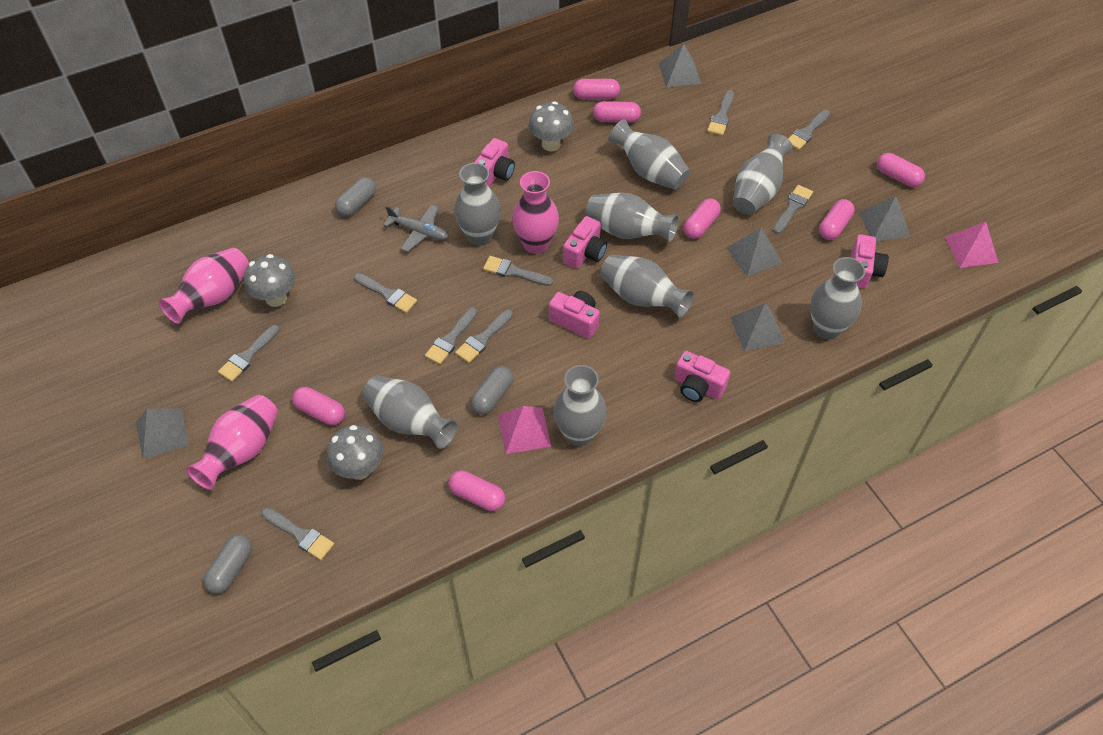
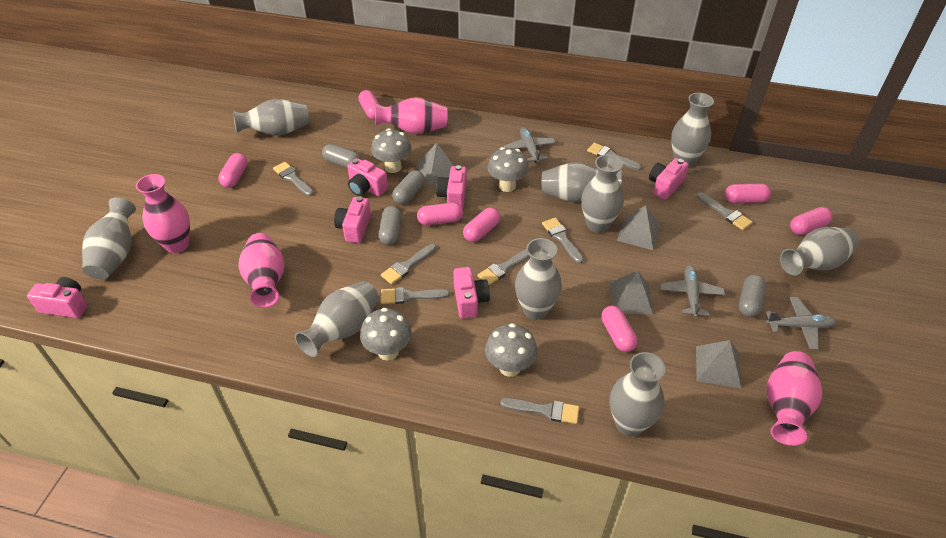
grey brush: 9 -> 8
grey capsule: 3 -> 4
grey mushroom: 3 -> 4
grey plane: 1 -> 3
grey pyramid: 5 -> 4
grey vase: 8 -> 9
pink camera: 5 -> 6
pink pyramid: 2 -> 0
pink vase: 3 -> 4

